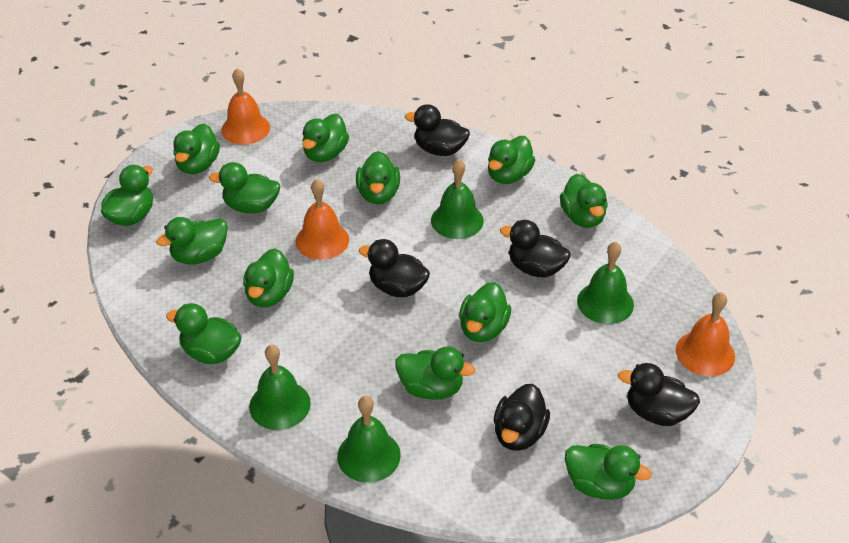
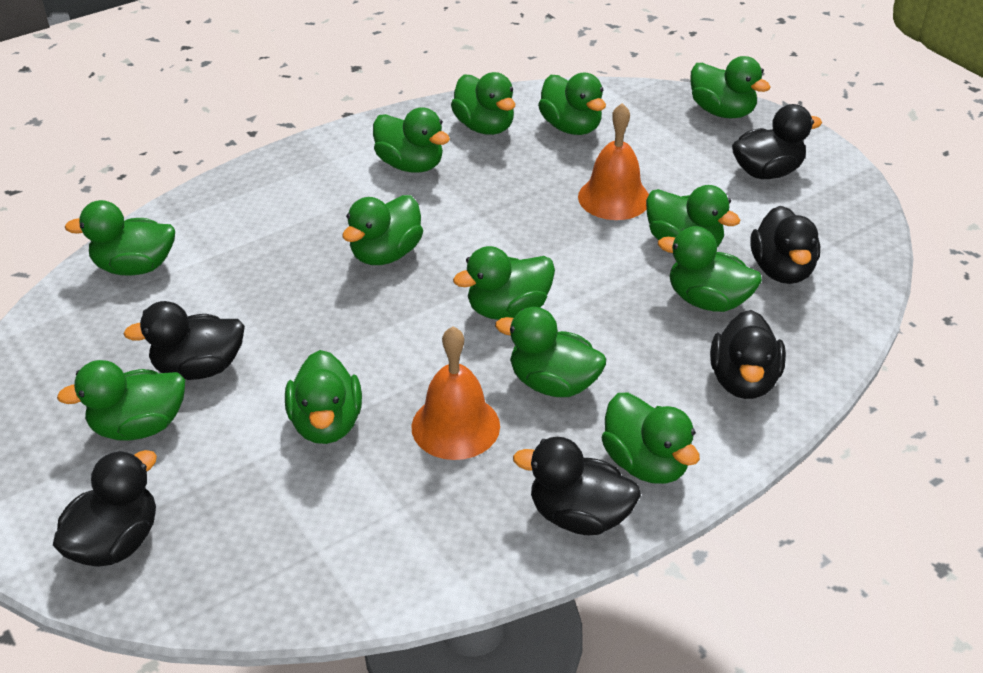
black duck: 5 -> 6
green bell: 4 -> 0
orange bell: 3 -> 2

